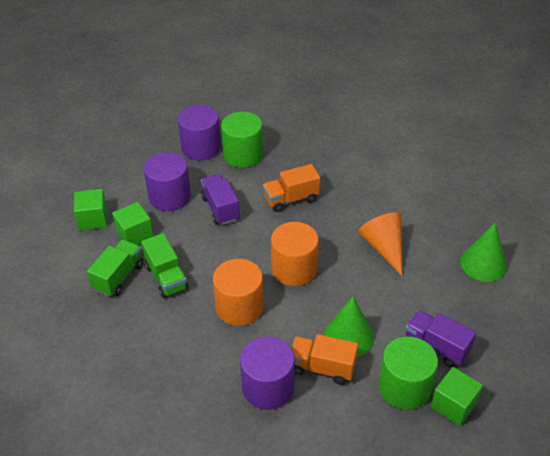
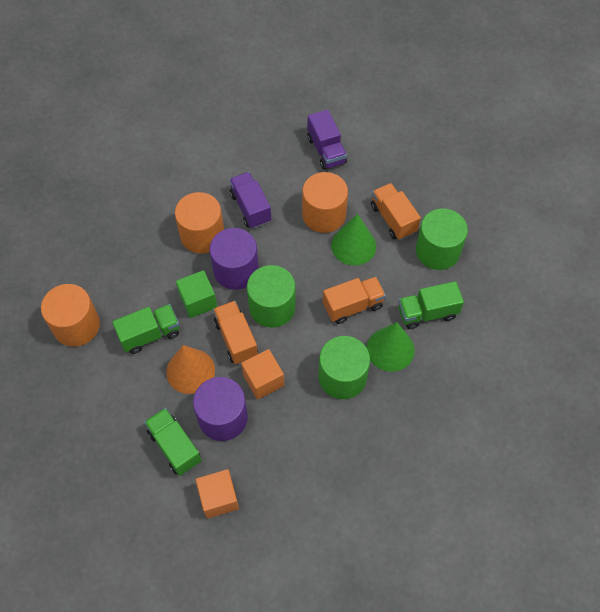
green cube: 3 -> 1
green cylinder: 2 -> 3
green truck: 2 -> 3
orange cube: 0 -> 2
orange cylinder: 2 -> 3
orange truck: 2 -> 3
purple cylinder: 3 -> 2

